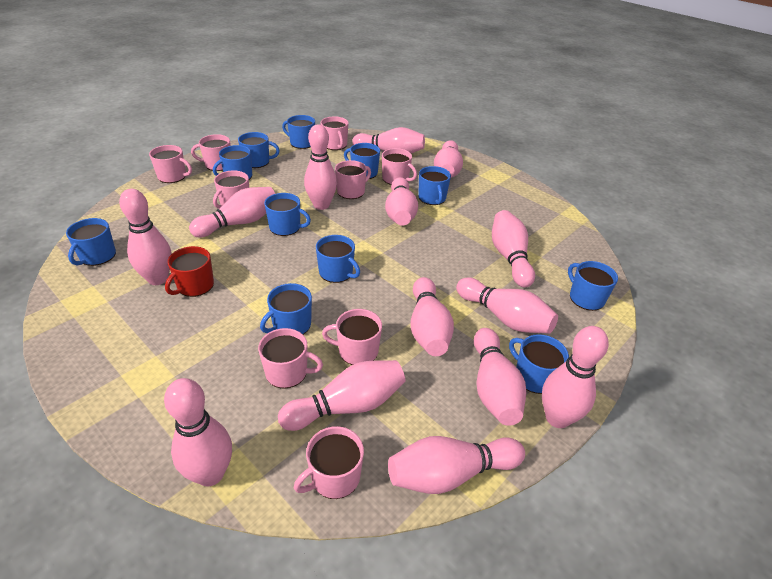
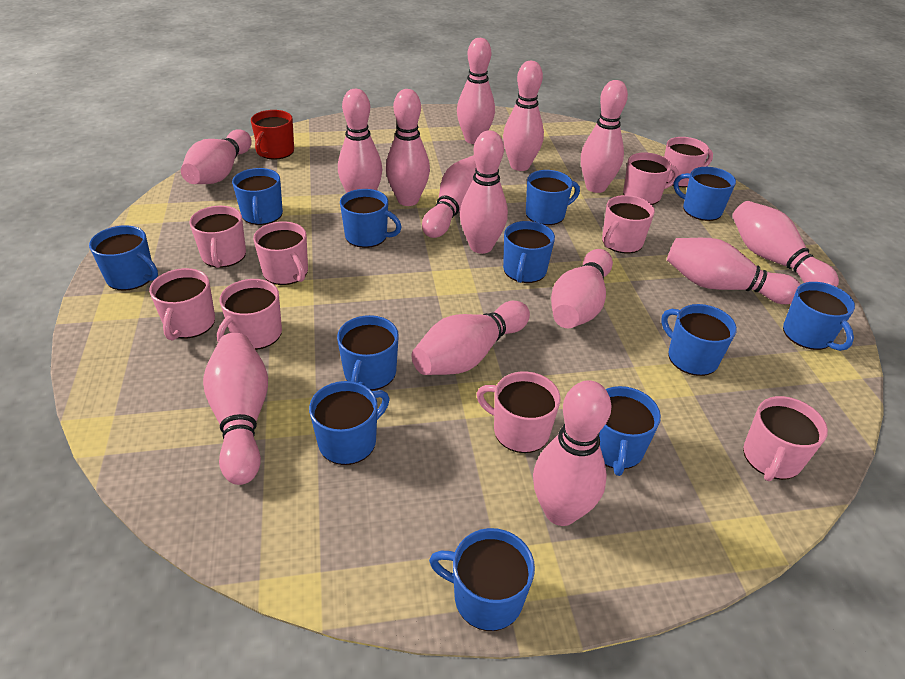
blue mug: 11 -> 12

